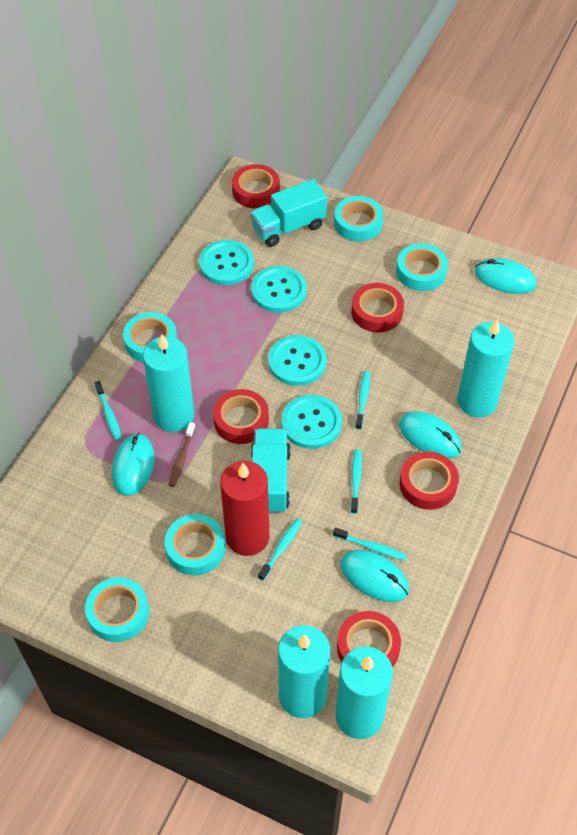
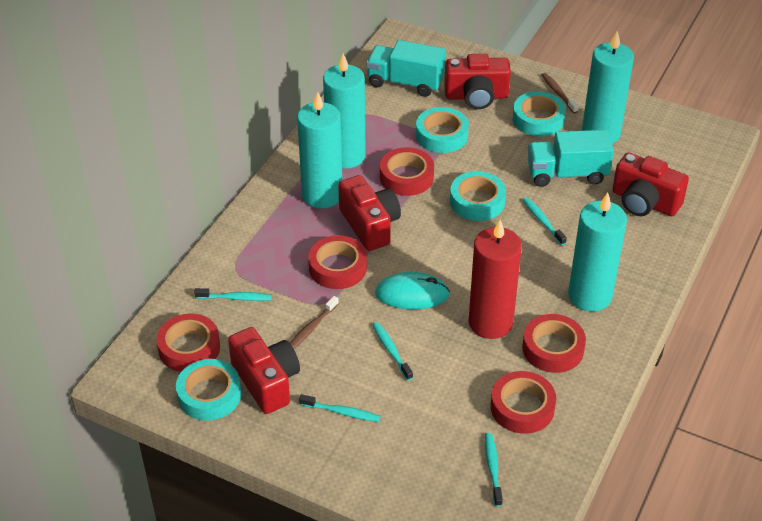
brown toothbrush: 1 -> 2
red camera: 0 -> 4
turquoise button: 4 -> 0
turquoise mouse: 4 -> 1
turquoise tape: 5 -> 4

